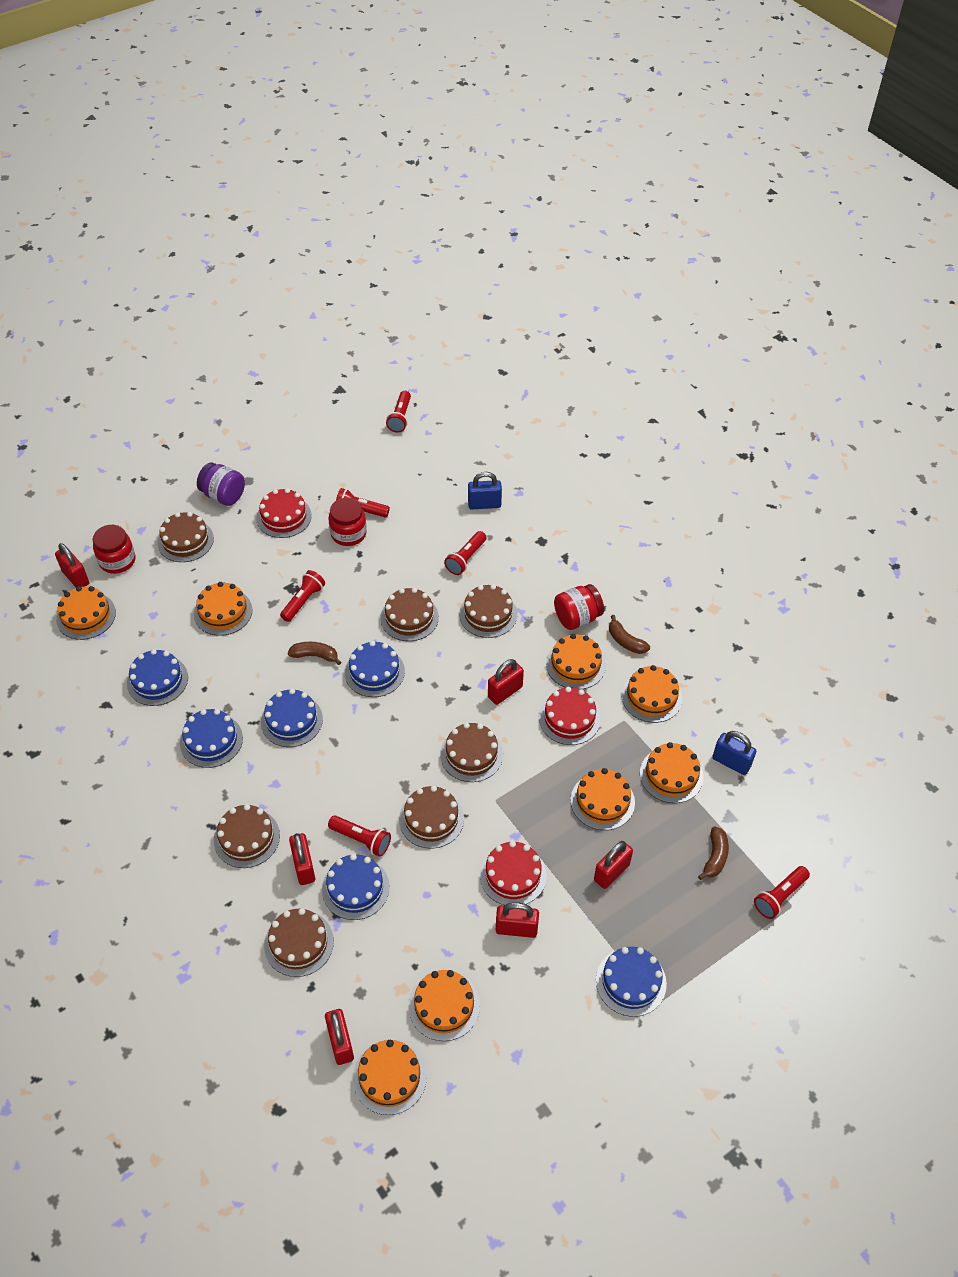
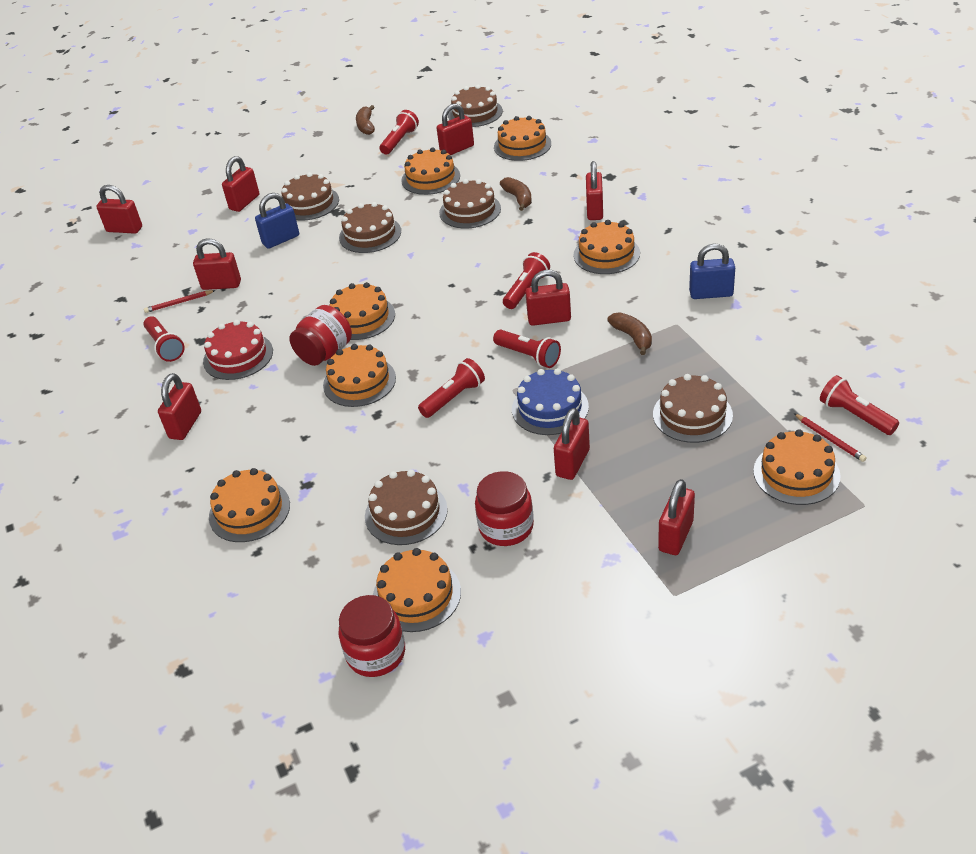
blue cake: 6 -> 1
brown cake: 7 -> 6
purple jar: 1 -> 0
red cake: 3 -> 1
red padlock: 6 -> 9
red pencil: 0 -> 2

